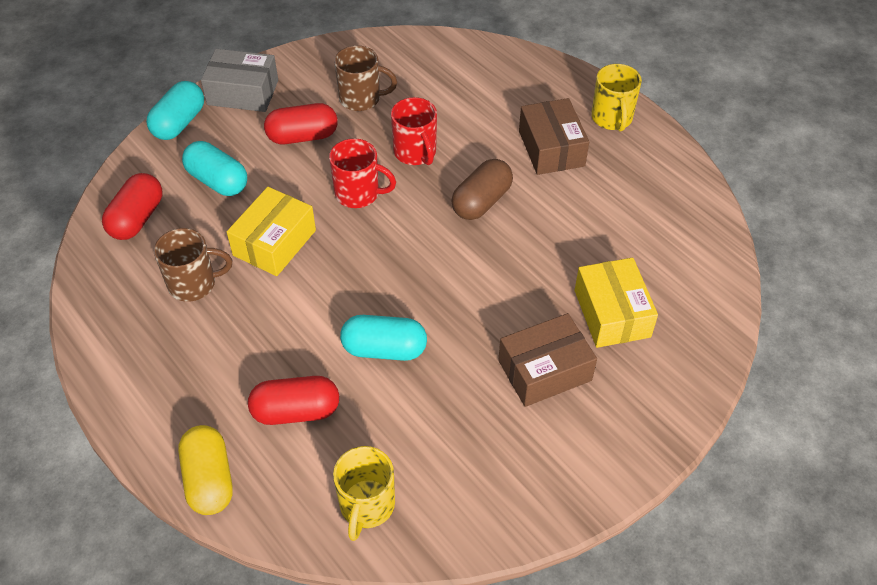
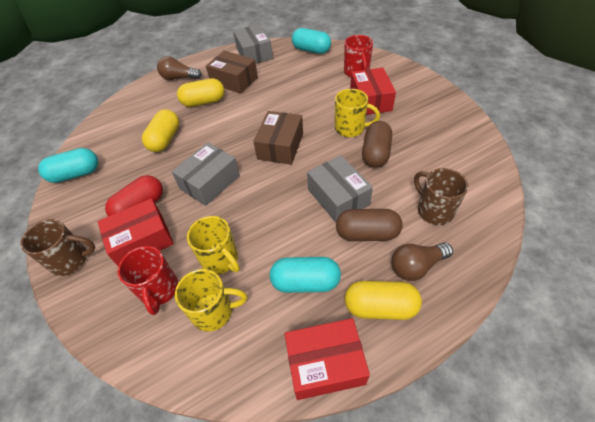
brown capsule: 1 -> 2
brown light bulb: 0 -> 2
grey box: 1 -> 3
red box: 0 -> 3
red capsule: 3 -> 1
yellow box: 2 -> 0
yellow capsule: 1 -> 3
yellow mug: 2 -> 3

